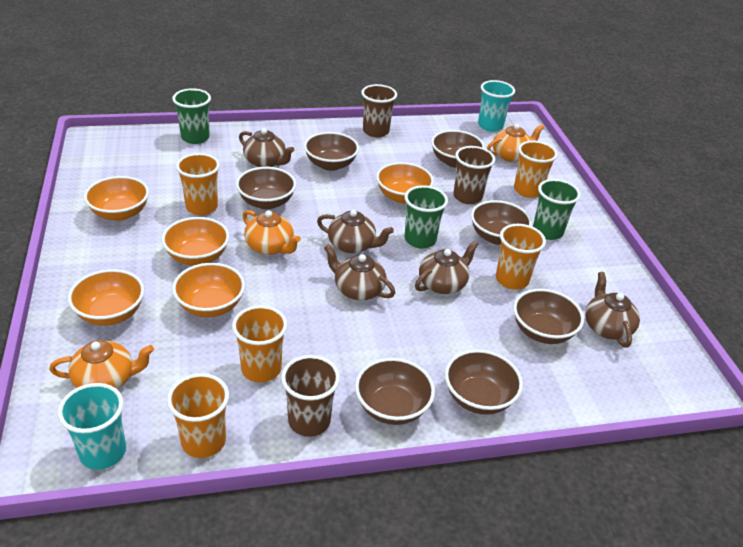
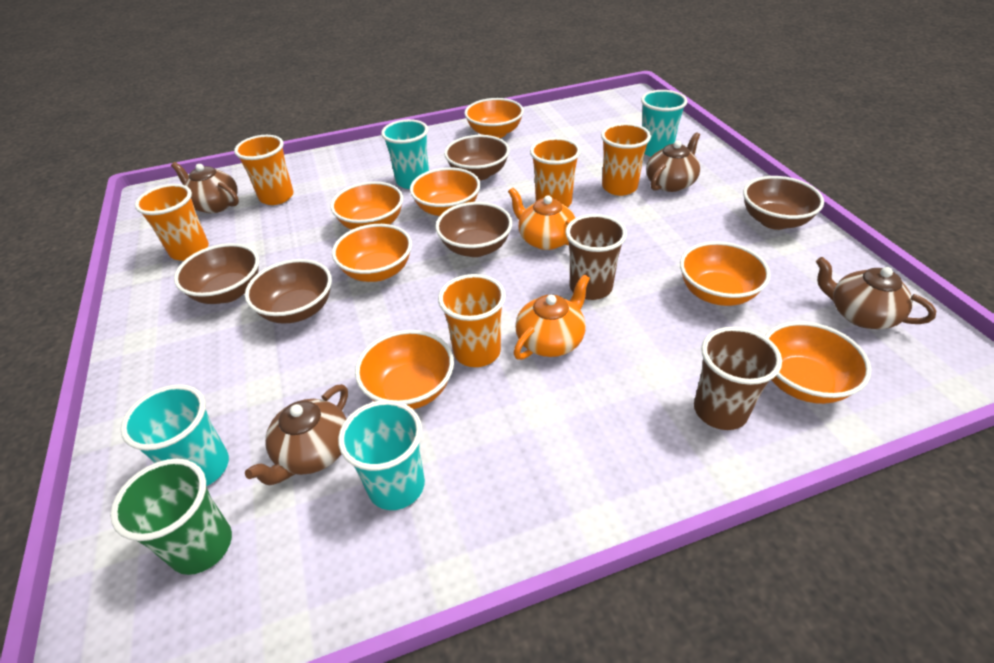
brown bowl: 7 -> 5
brown cup: 3 -> 2
brown teapot: 5 -> 4
green cup: 3 -> 1
orange bowl: 5 -> 7
orange teapot: 3 -> 2
turquoise cup: 2 -> 4

